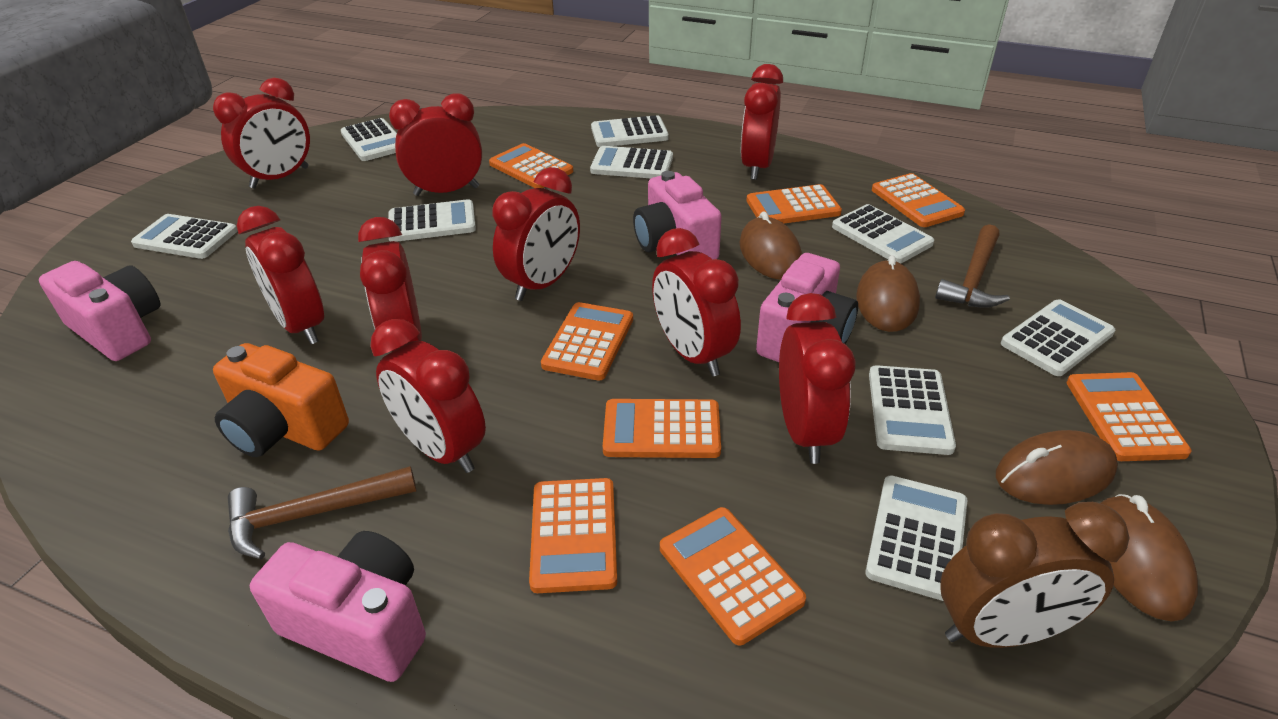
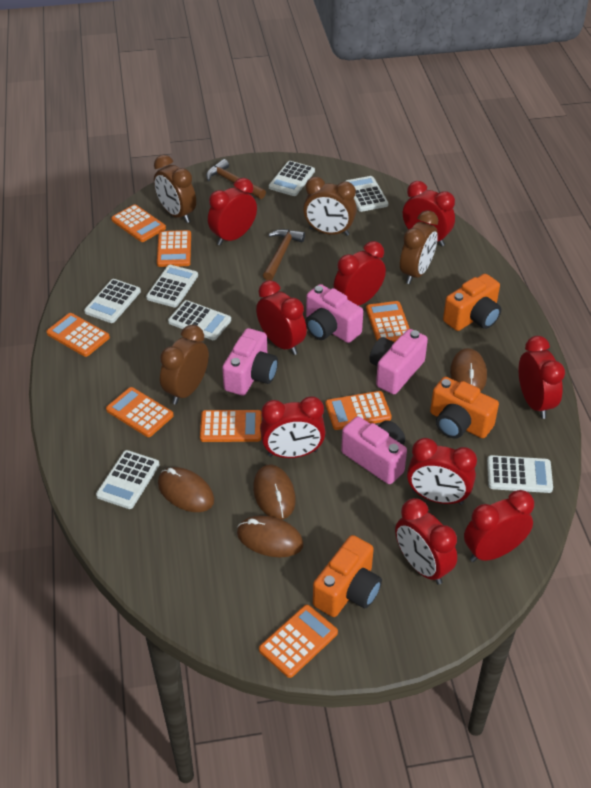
brown clock: 1 -> 4
orange camera: 1 -> 3
white calculator: 9 -> 7

